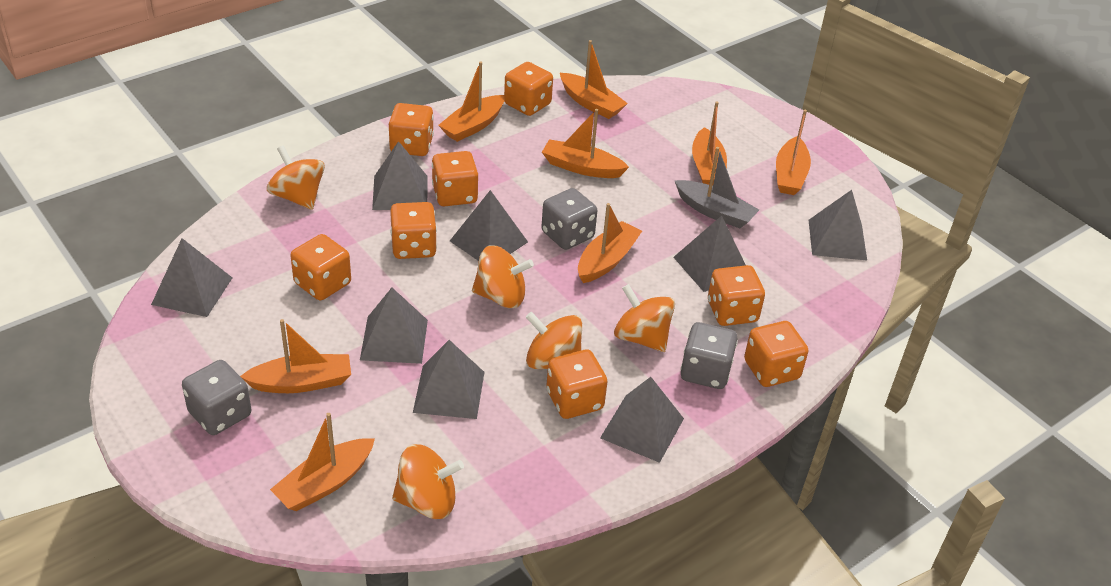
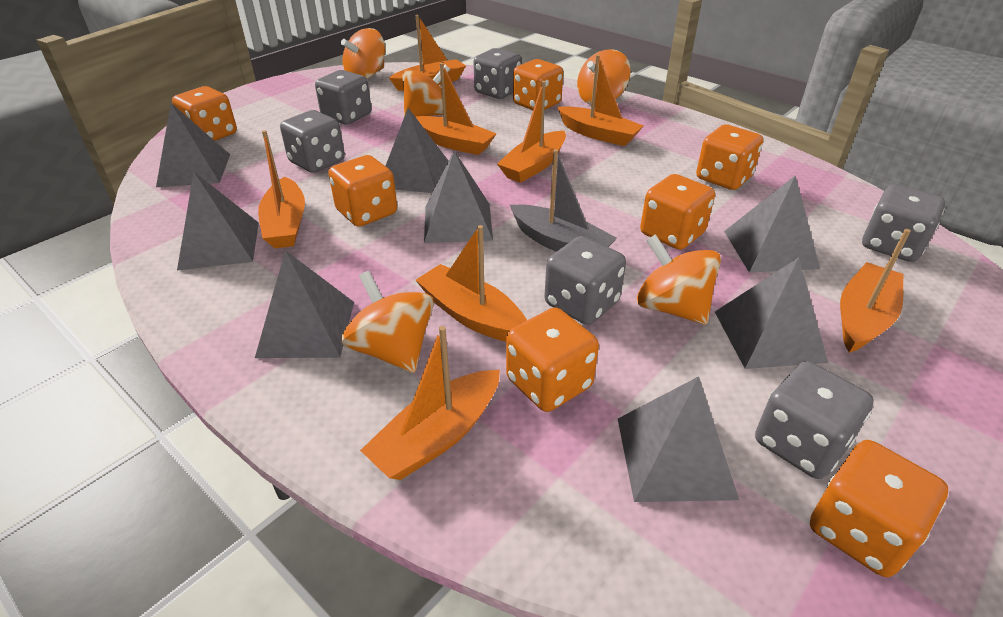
grey dice: 3 -> 6
orange dice: 8 -> 7

